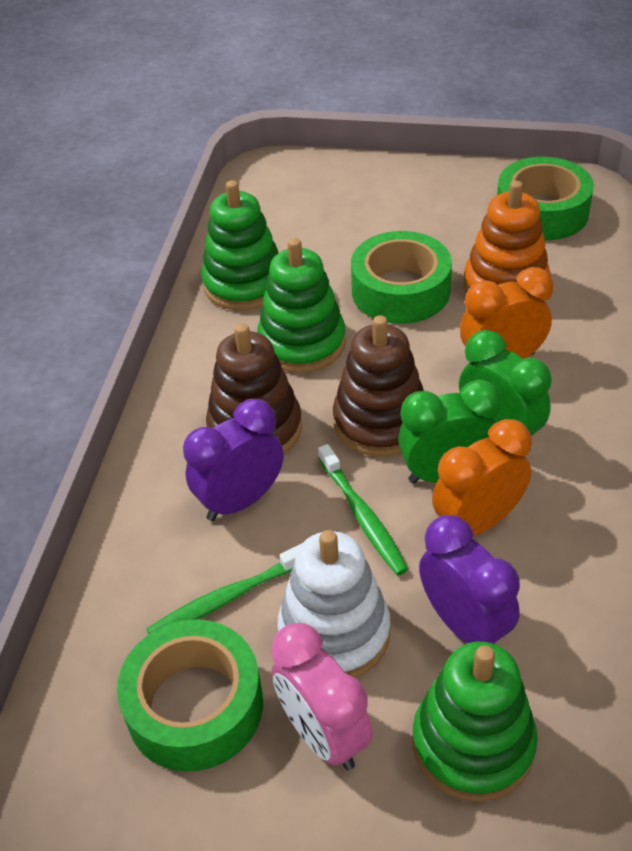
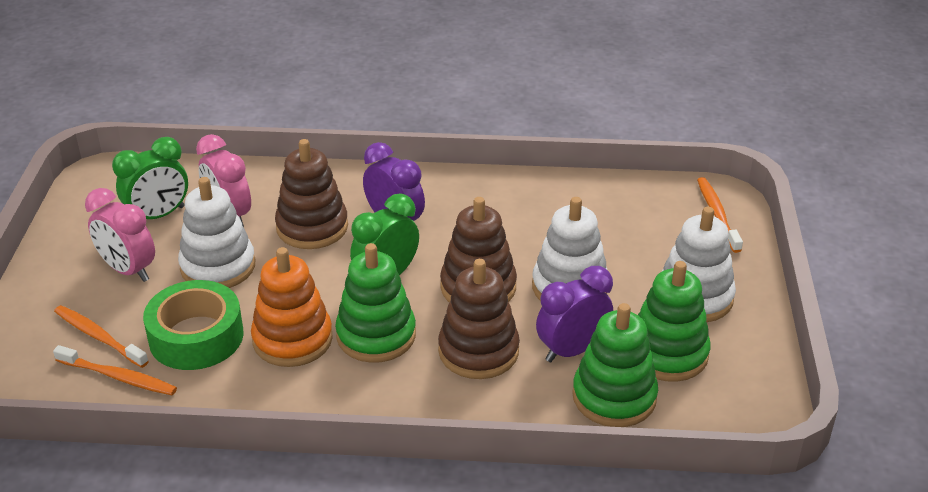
brown stacking toy: 2 -> 3
green tape: 3 -> 1
green toothbrush: 2 -> 0
orange clock: 2 -> 0
orange toothbrush: 0 -> 3
pink clock: 1 -> 2
white stacking toy: 1 -> 3

